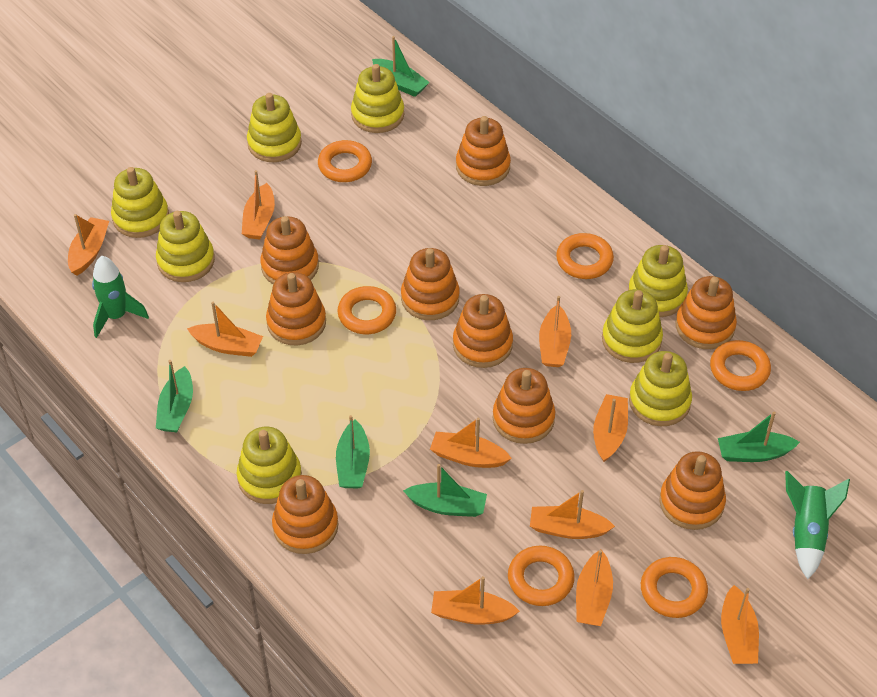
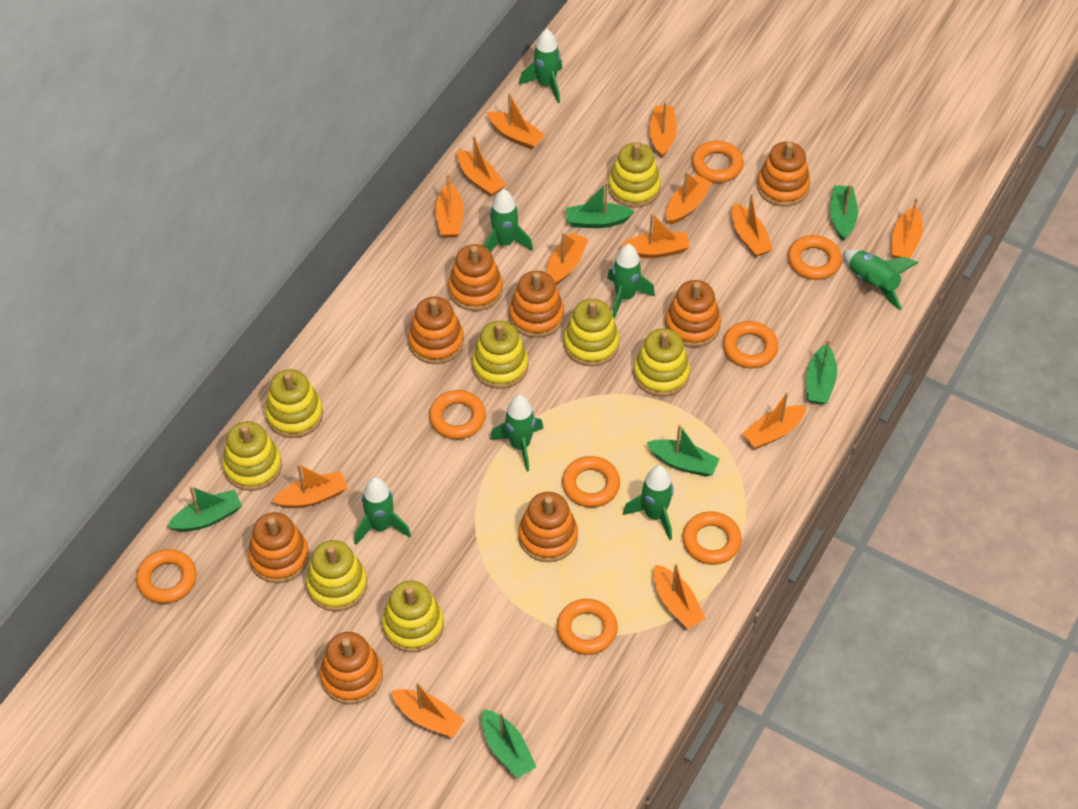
green boat: 5 -> 6
green rocket: 2 -> 7
orange boat: 10 -> 13
orange ring: 6 -> 8
orange stacking toy: 9 -> 8

